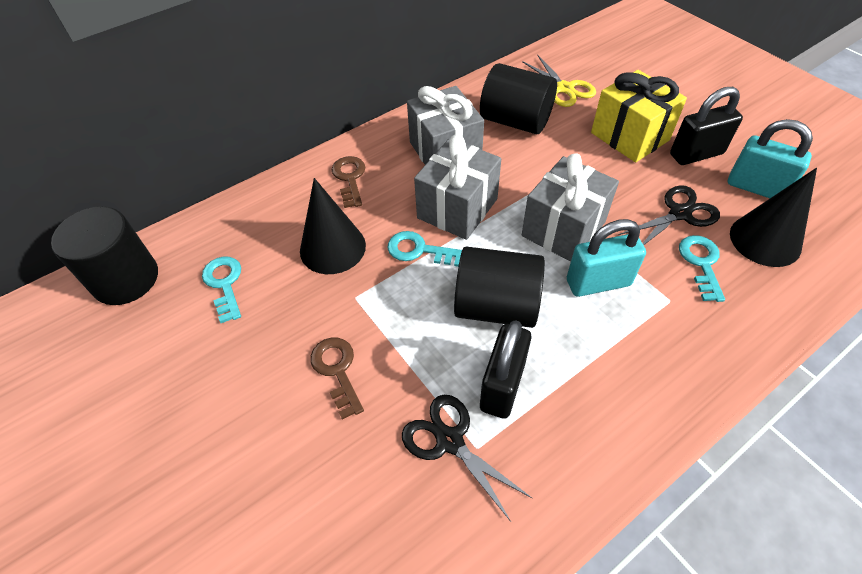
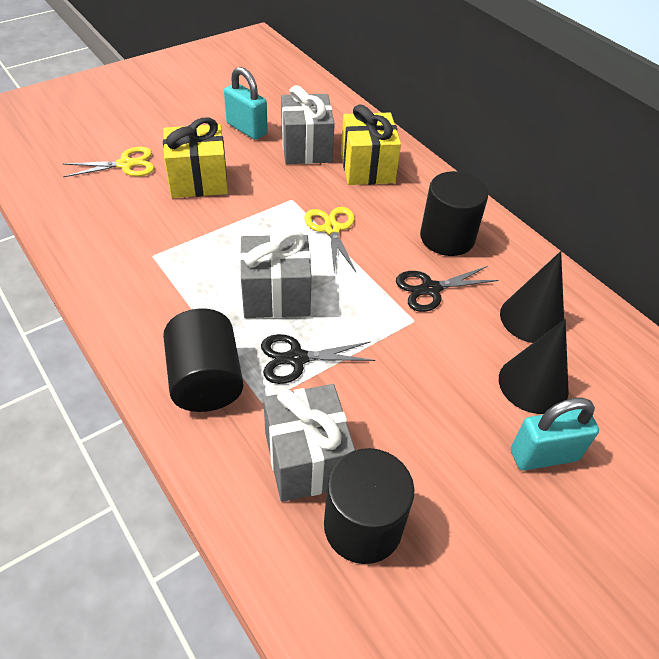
black padlock: 2 -> 0
brown key: 2 -> 0
turquoise key: 3 -> 0
yellow gift: 1 -> 2
yellow scissors: 1 -> 2

